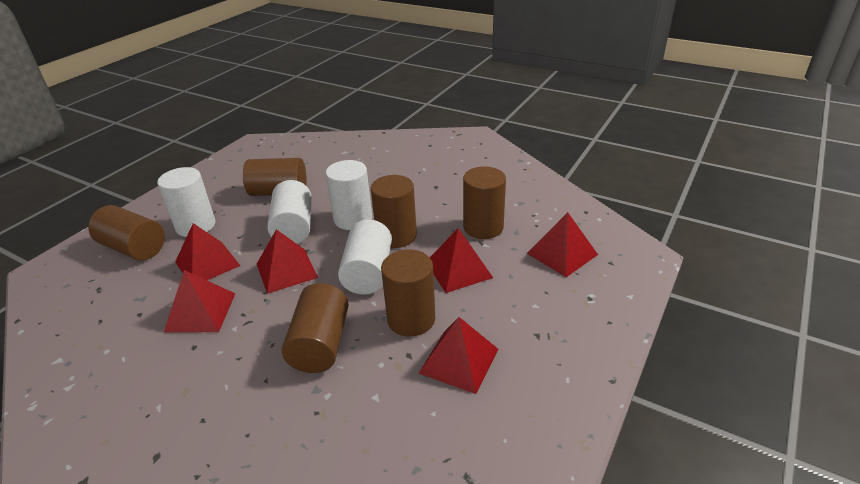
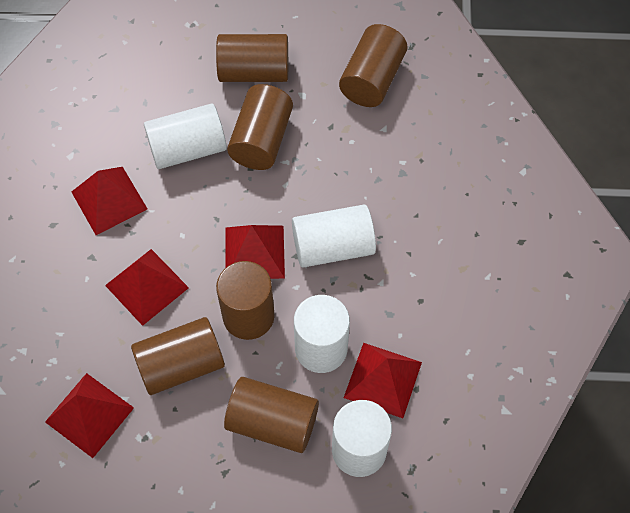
red pyramid: 6 -> 5

